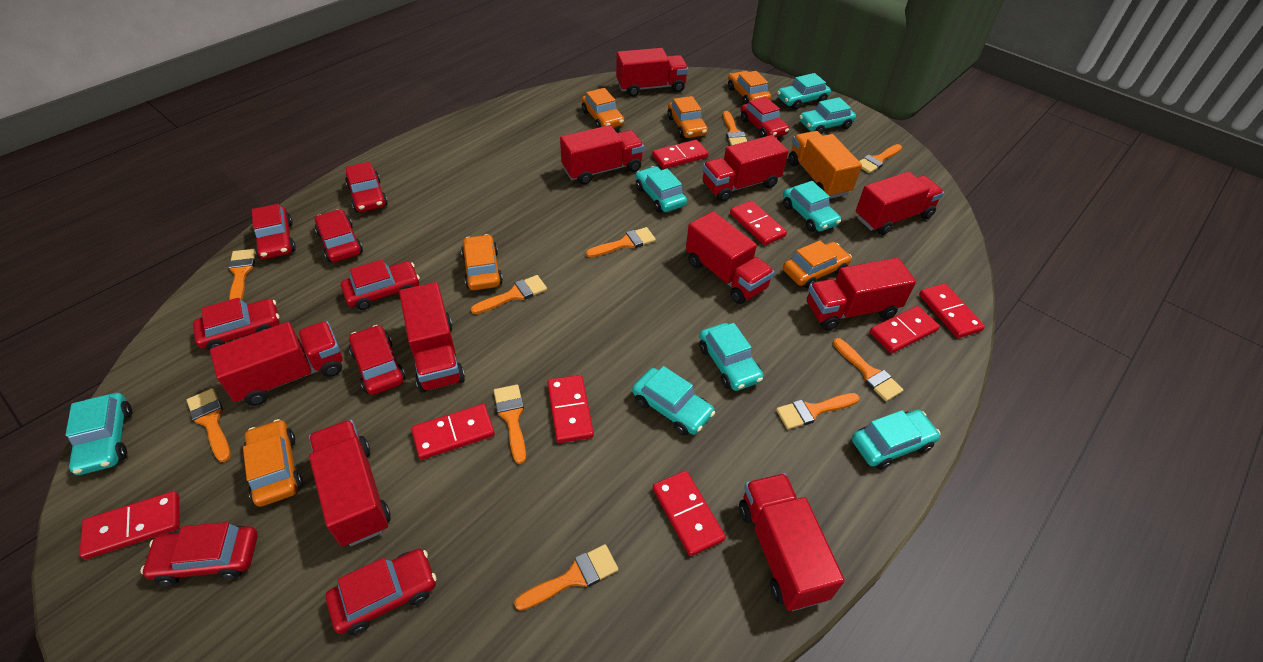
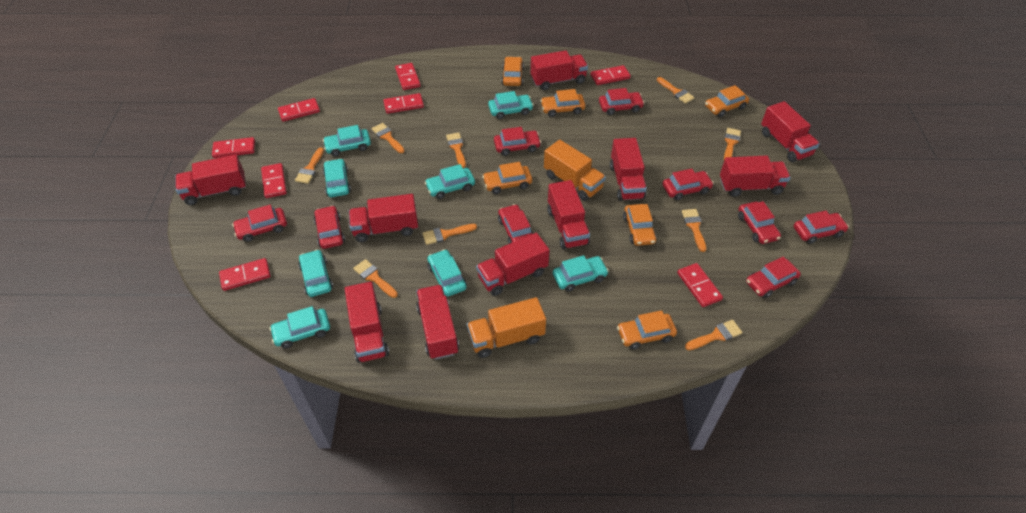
orange brush: 10 -> 9
orange truck: 1 -> 2

